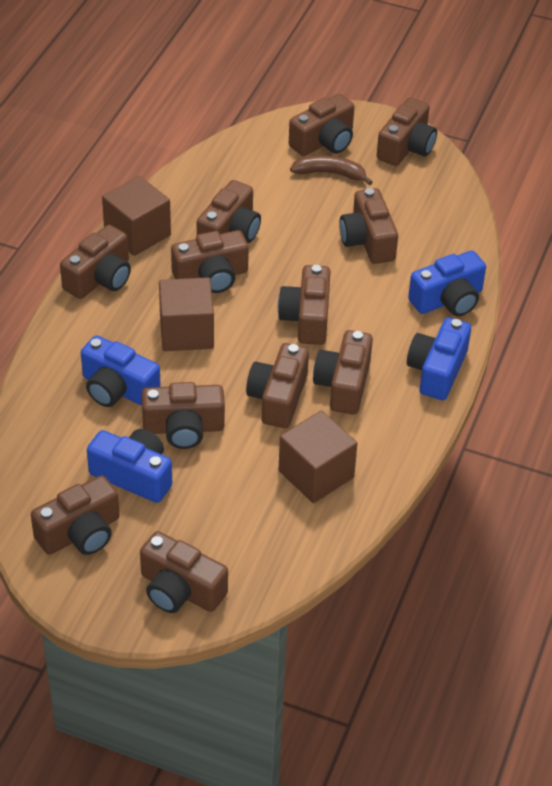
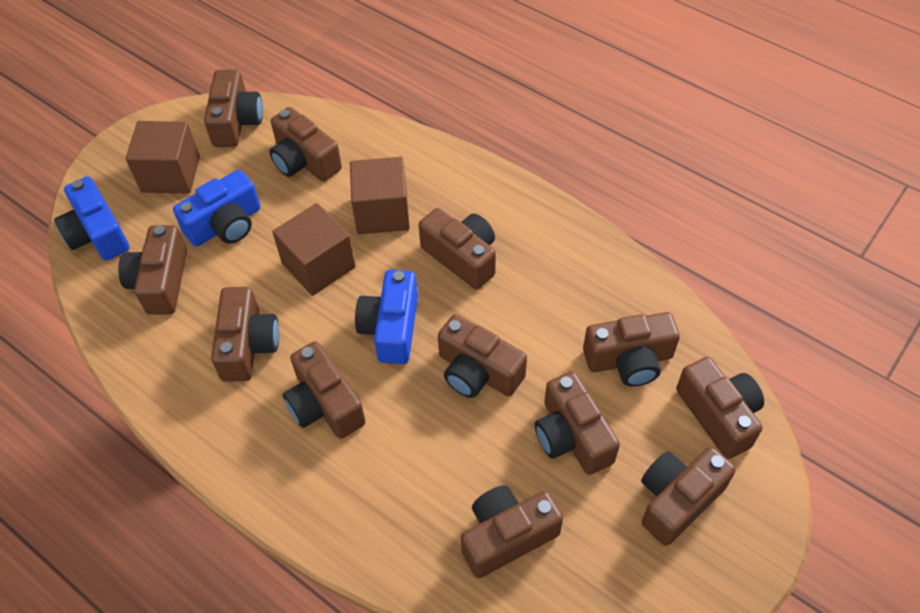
blue camera: 4 -> 3
brown banana: 1 -> 0

